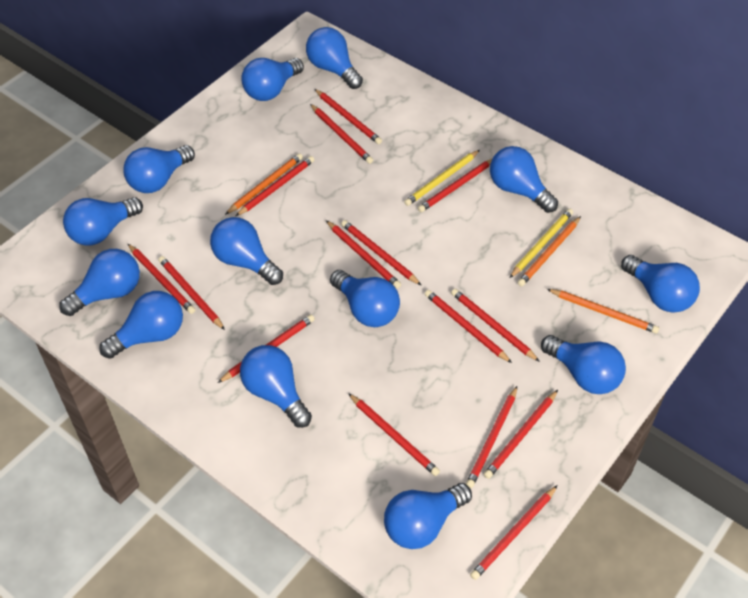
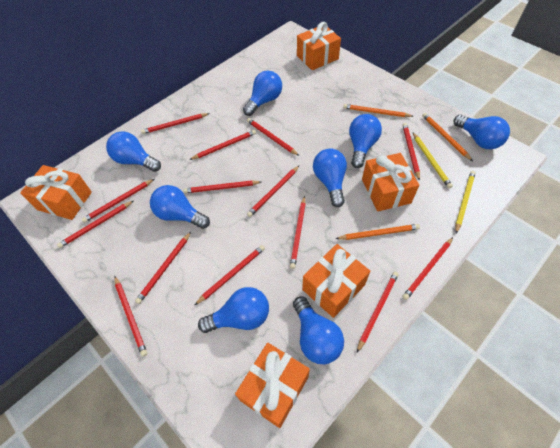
blue light bulb: 13 -> 8
orange gift: 0 -> 5
red pencil: 15 -> 14

